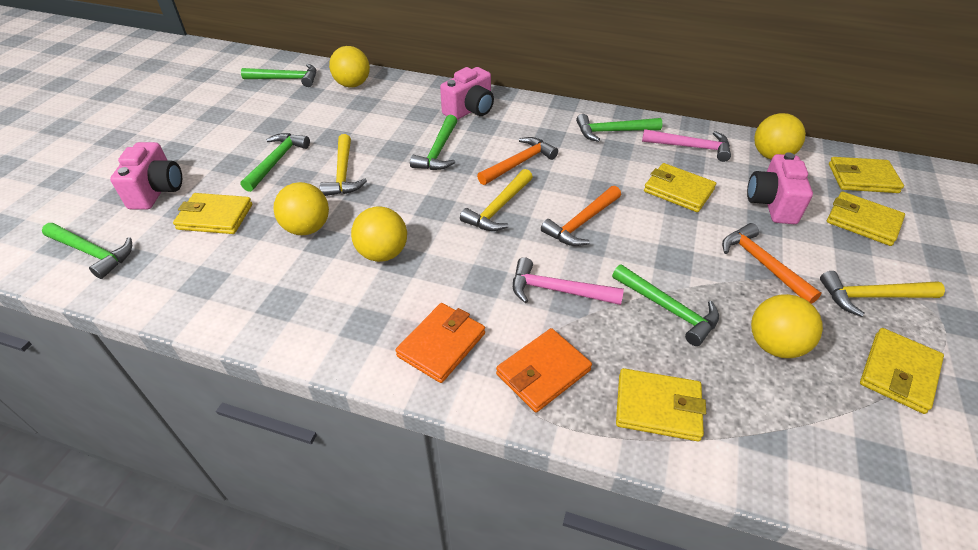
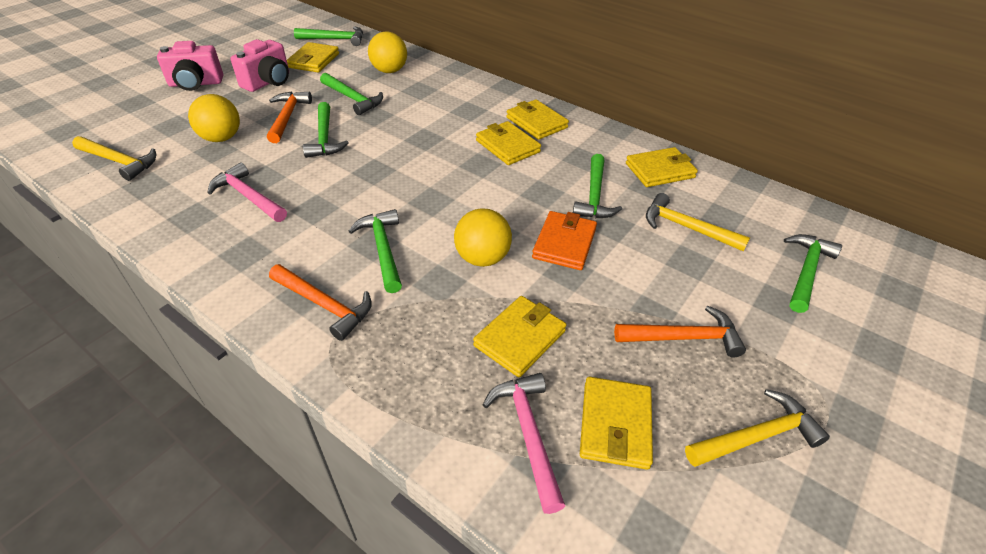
orange wallet: 2 -> 1
pink camera: 3 -> 2
yellow ball: 5 -> 3

